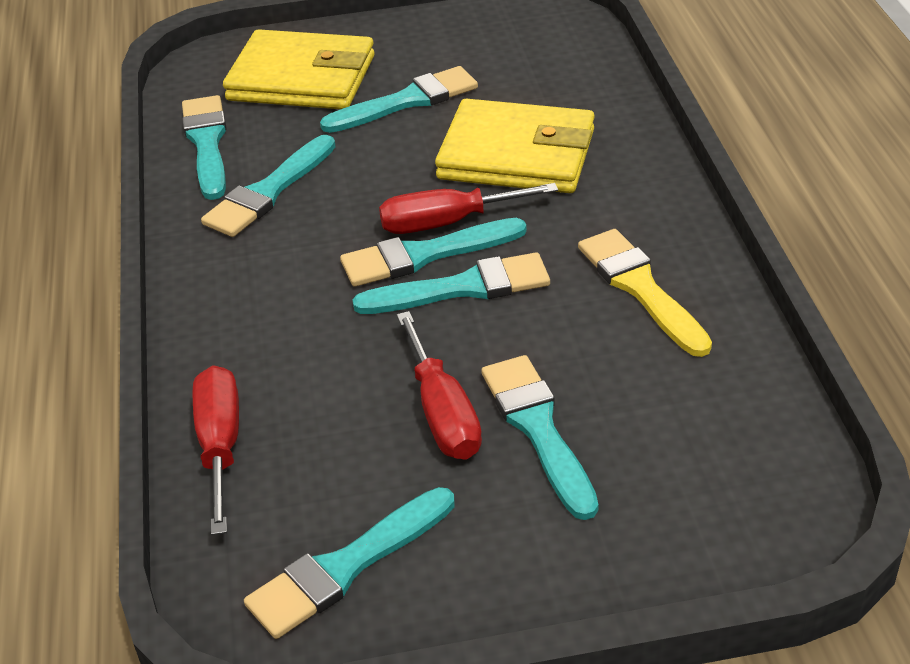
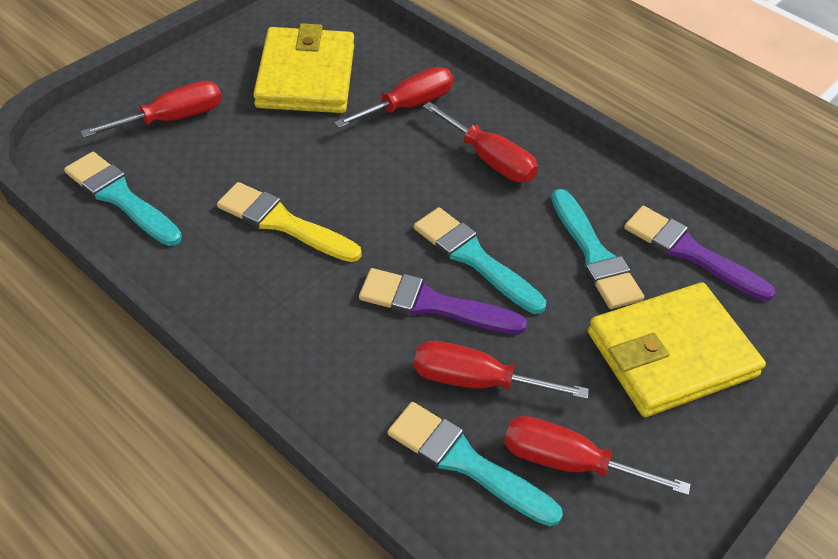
purple brush: 0 -> 2
red screwdriver: 3 -> 5
turquoise brush: 7 -> 4

